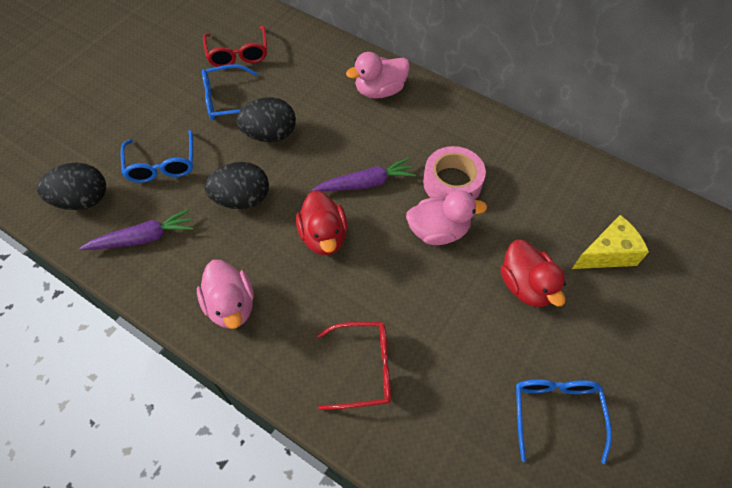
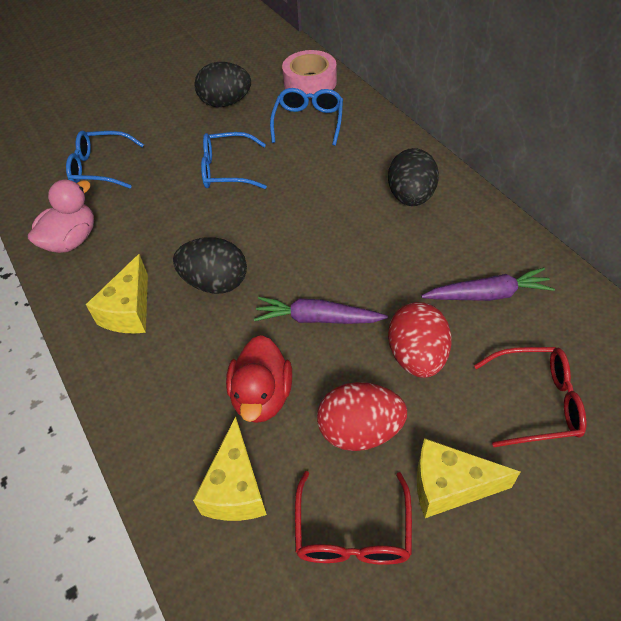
pink duck: 3 -> 1
red duck: 2 -> 1
red egg: 0 -> 2
yellow cheese: 1 -> 3

